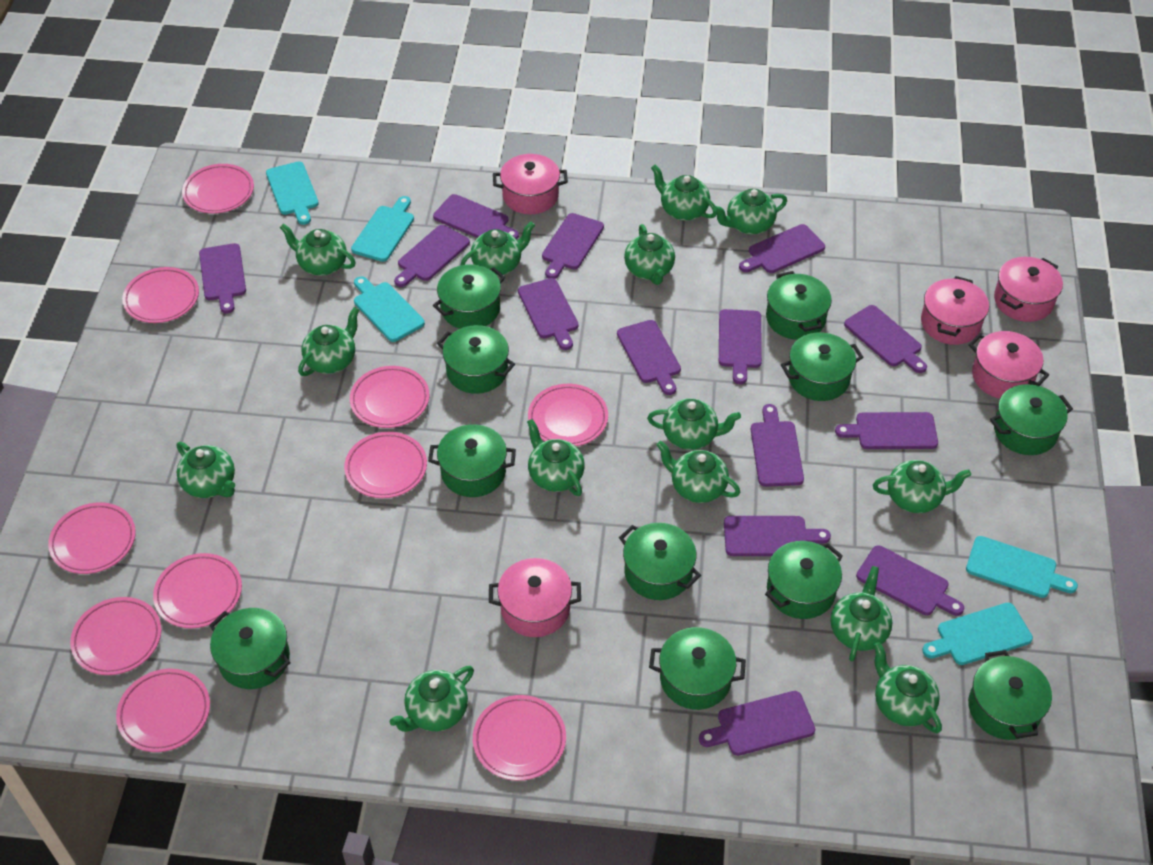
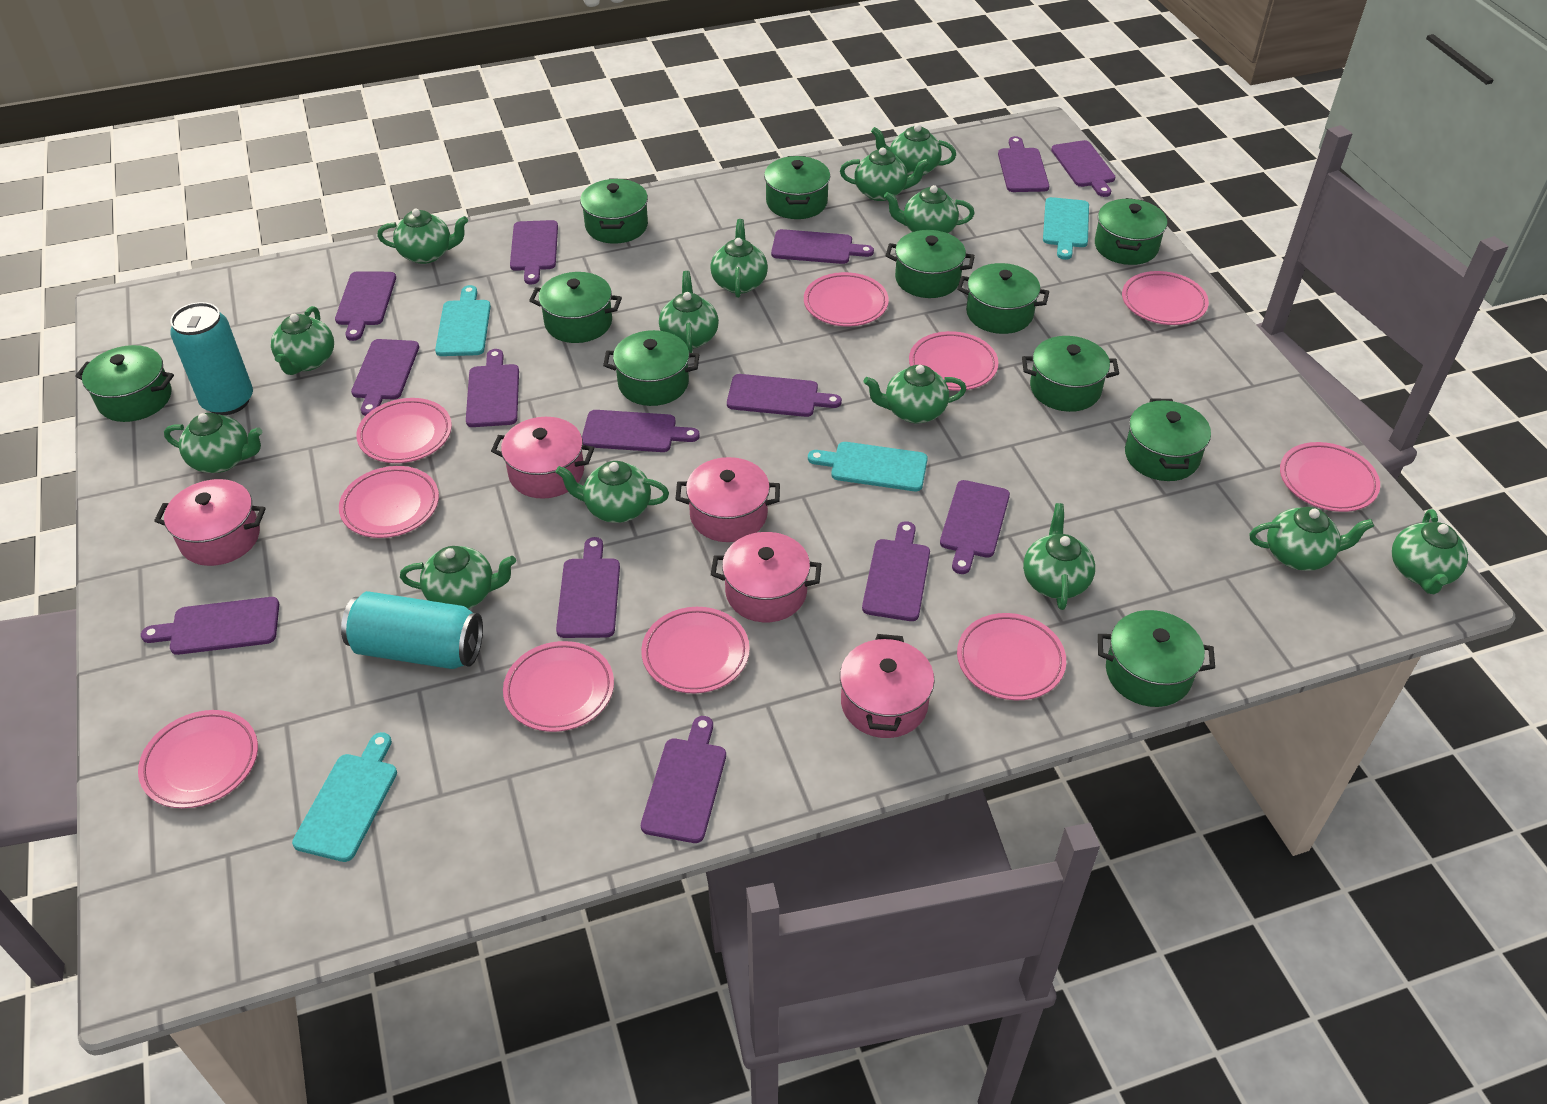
turquoise can: 0 -> 2
turquoise cutting board: 5 -> 4

